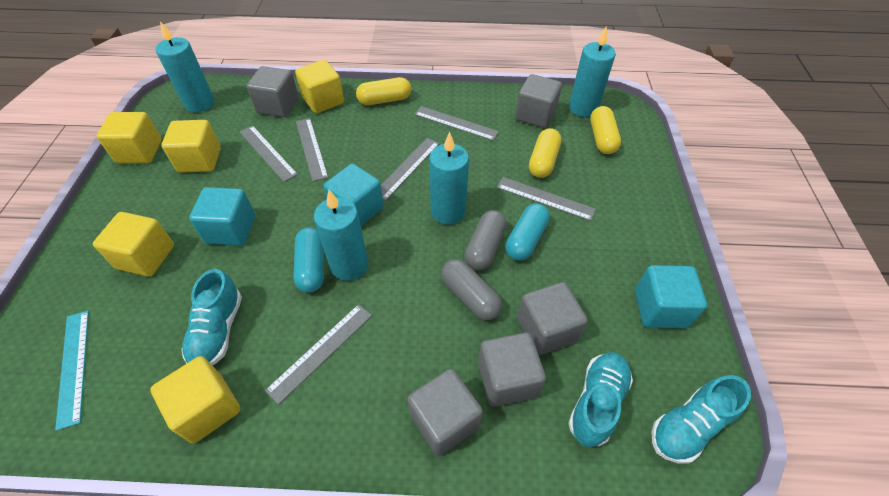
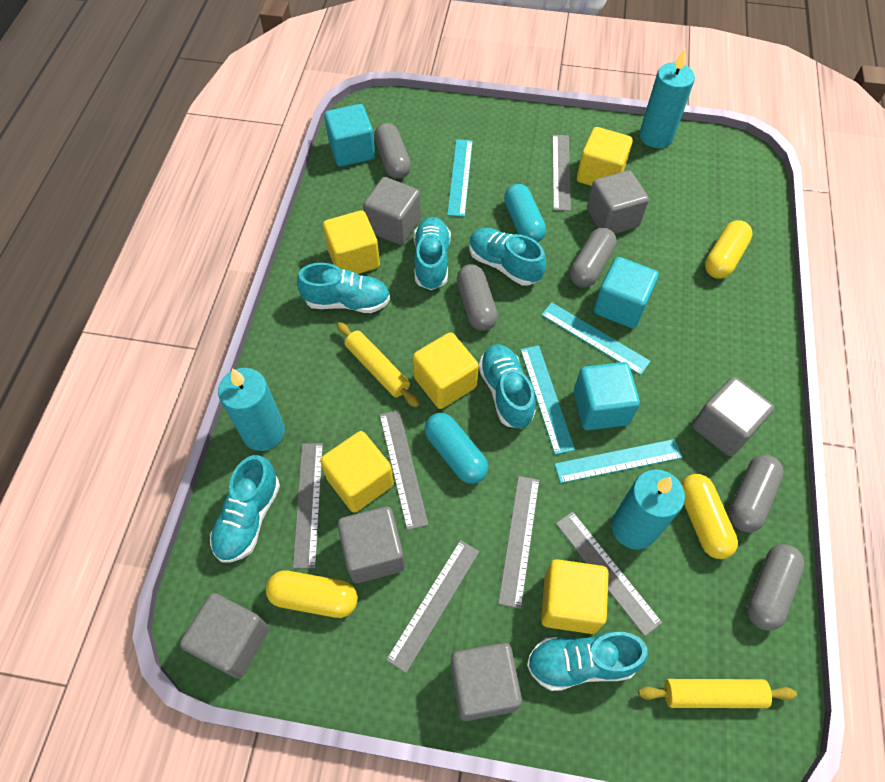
grey capsule: 2 -> 5
grey cube: 5 -> 6
turquoise candle: 4 -> 3
turquoise ruler: 1 -> 4
turquoise shoe: 3 -> 6
yellow rolling pin: 0 -> 2

